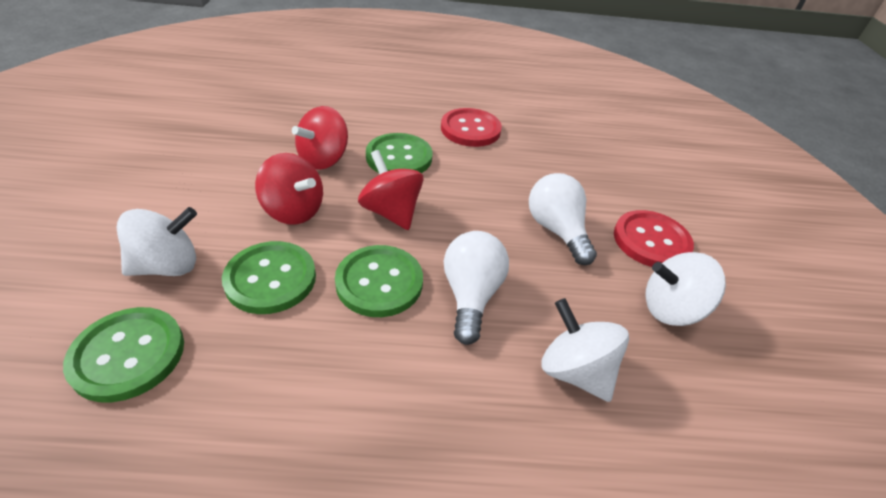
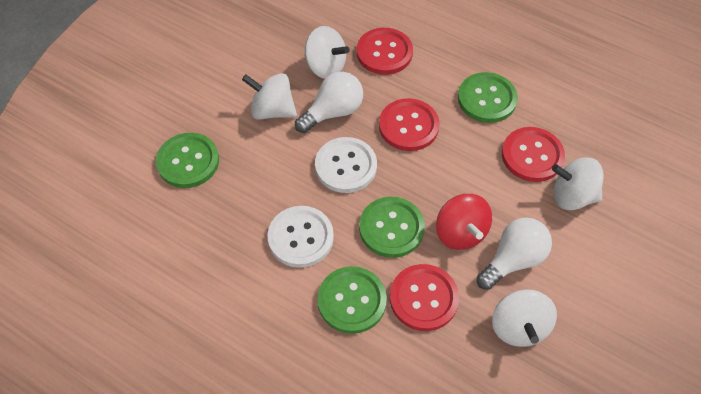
red button: 2 -> 4
red spinning top: 3 -> 1
white button: 0 -> 2
white spinning top: 3 -> 4

